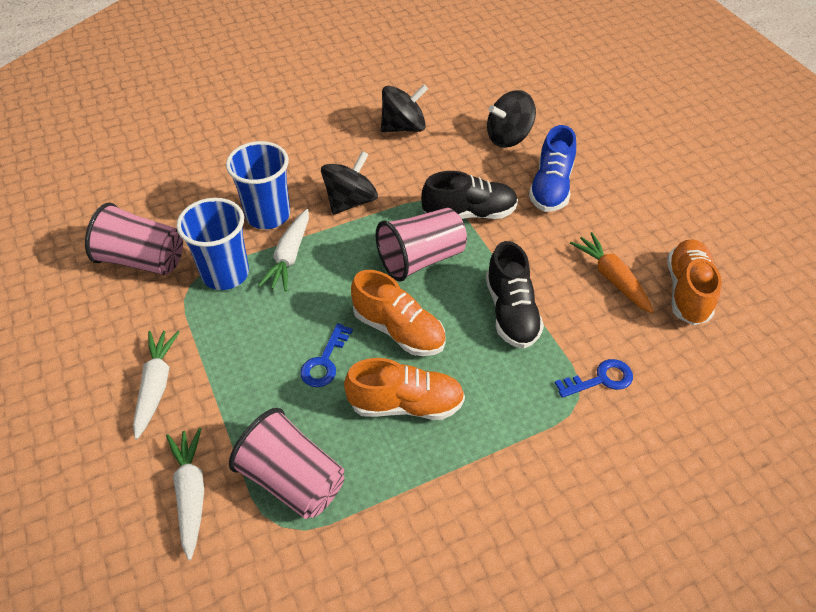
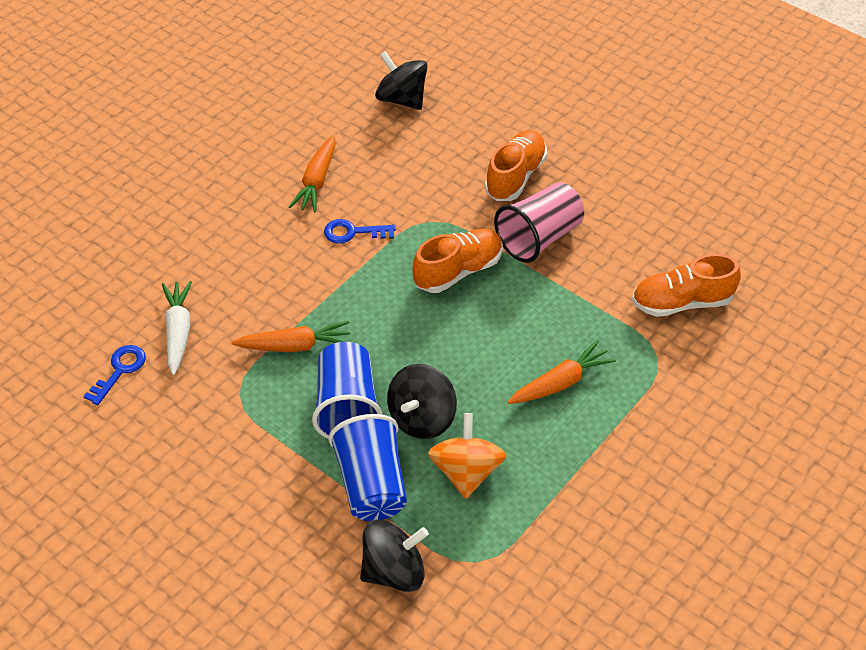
black shoe: 2 -> 0
blue shoe: 1 -> 0
orange carrot: 1 -> 3
orange spinning top: 0 -> 1
pink cup: 3 -> 1
white carrot: 3 -> 1

